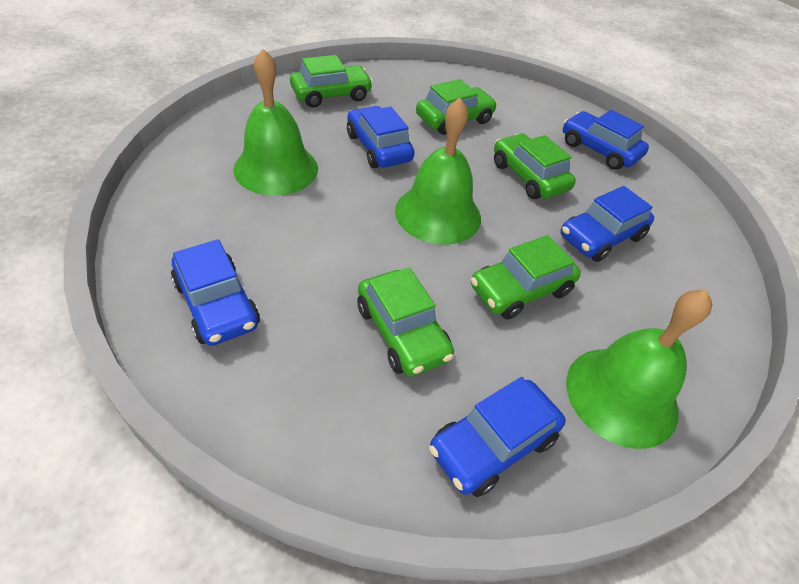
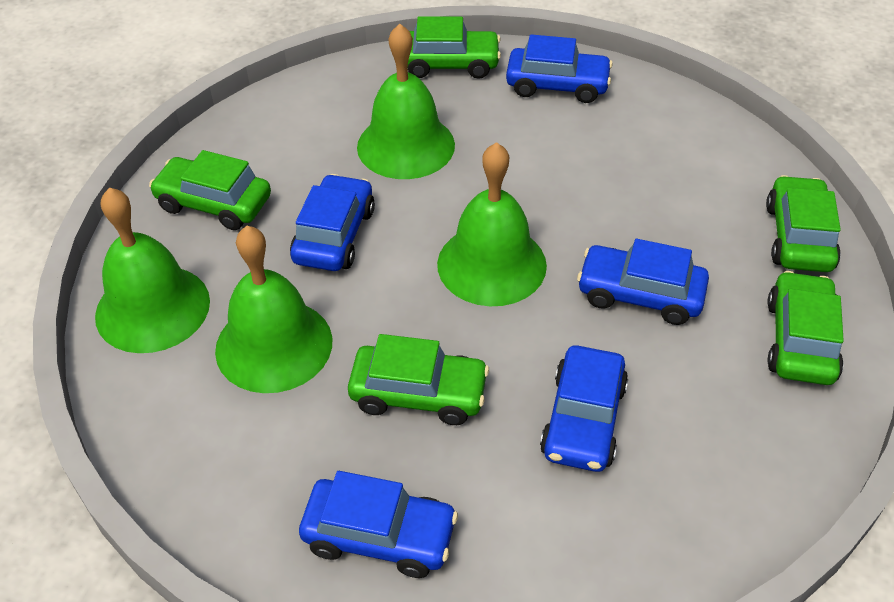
green bell: 3 -> 4

